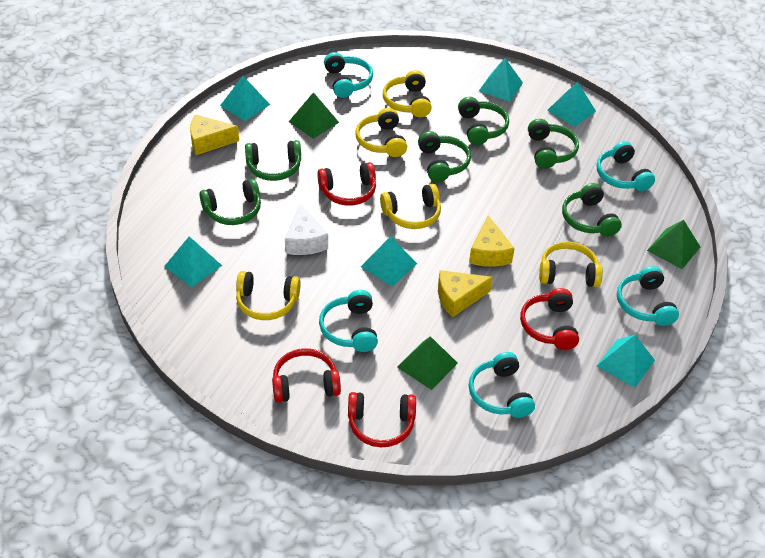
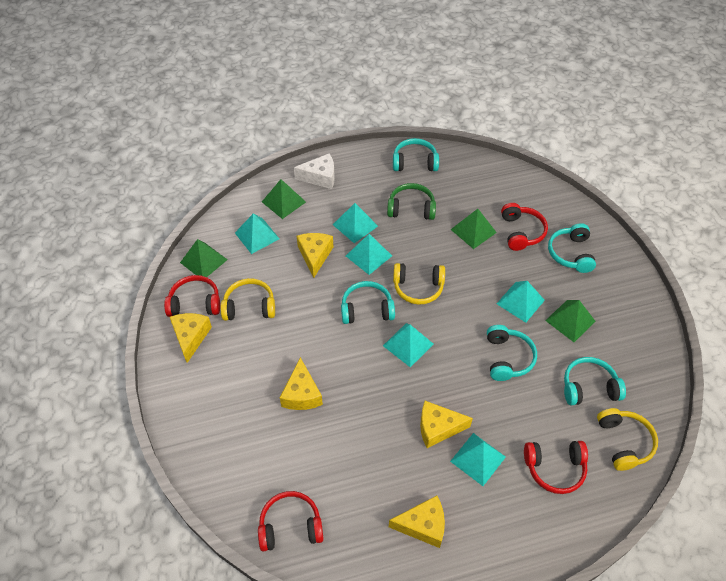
green headphones: 6 -> 1
green pyramid: 3 -> 4
yellow cheese: 3 -> 5
yellow headphones: 5 -> 3

